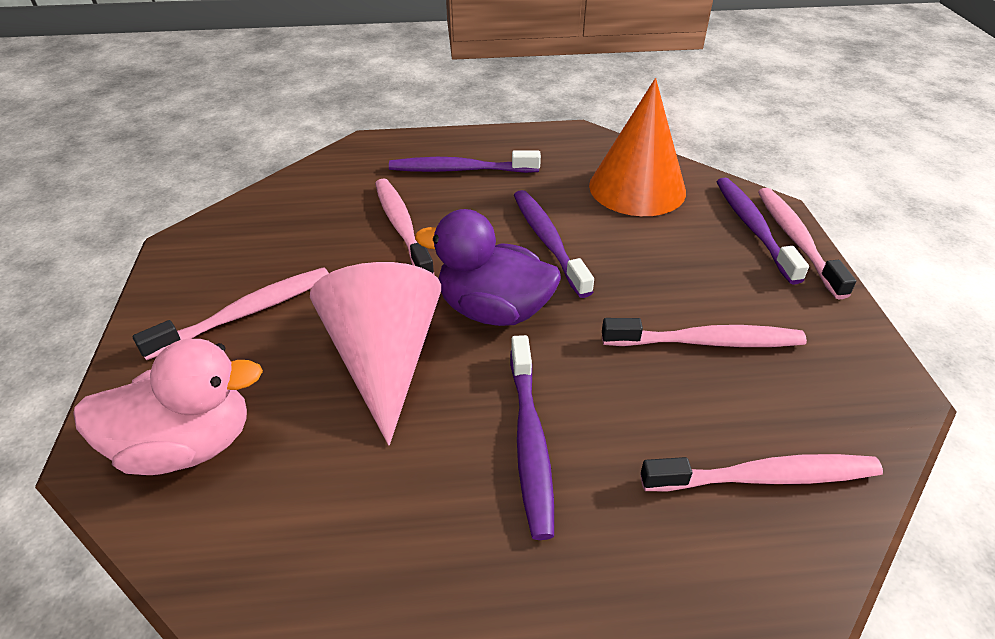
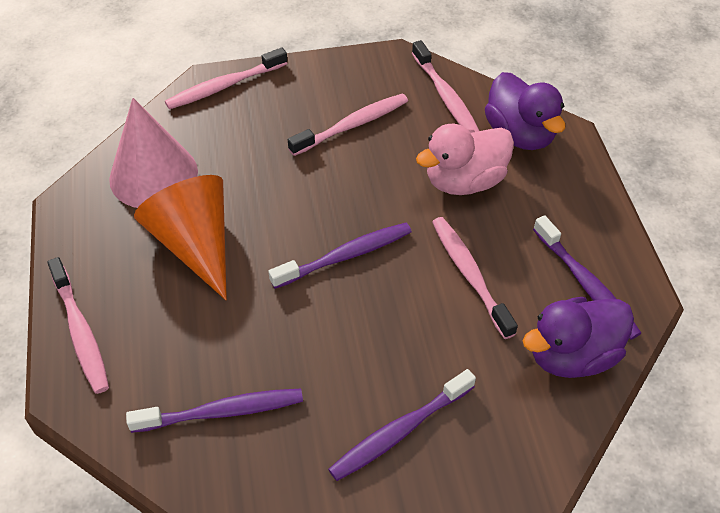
purple duck: 1 -> 2

